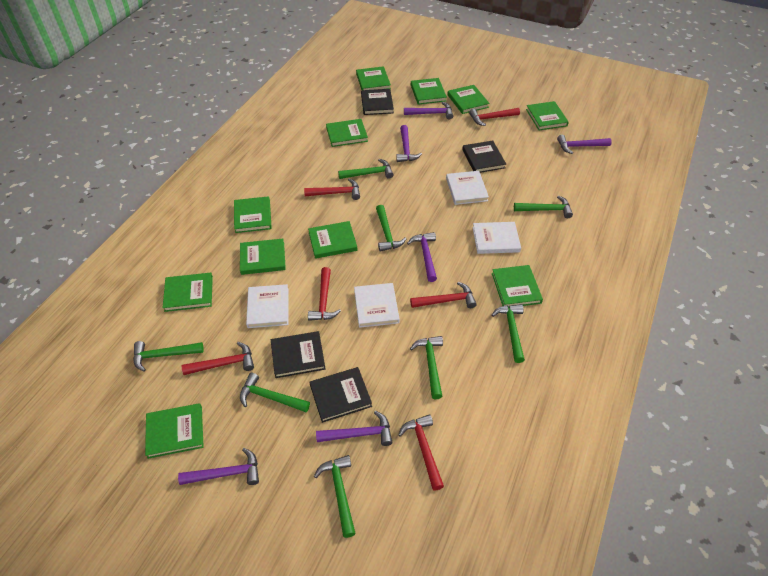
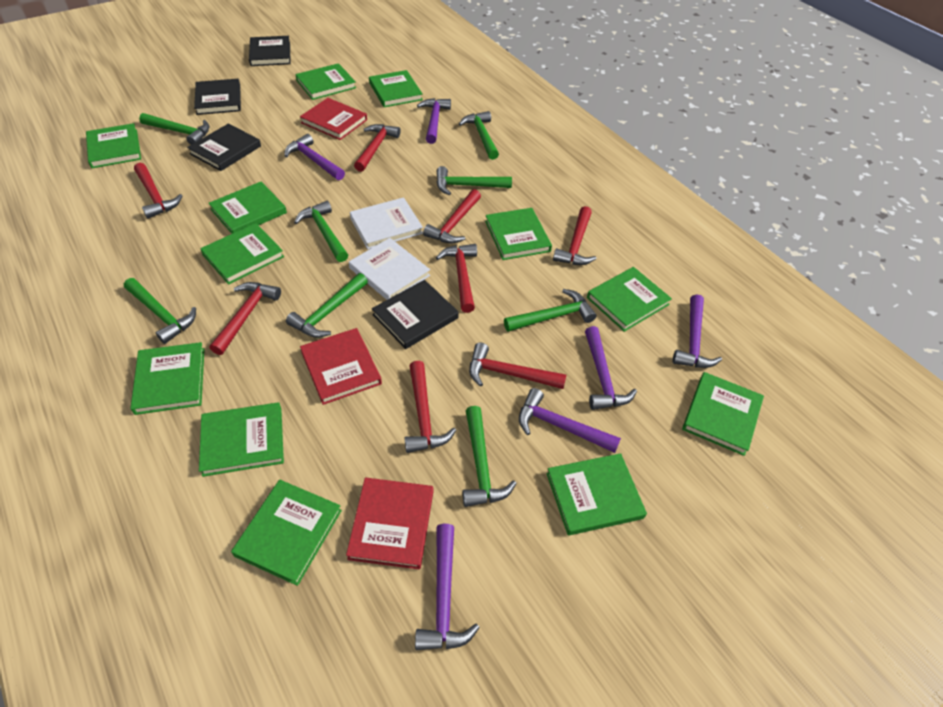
green book: 11 -> 12
red book: 0 -> 3
red hammer: 6 -> 8
white book: 4 -> 2

